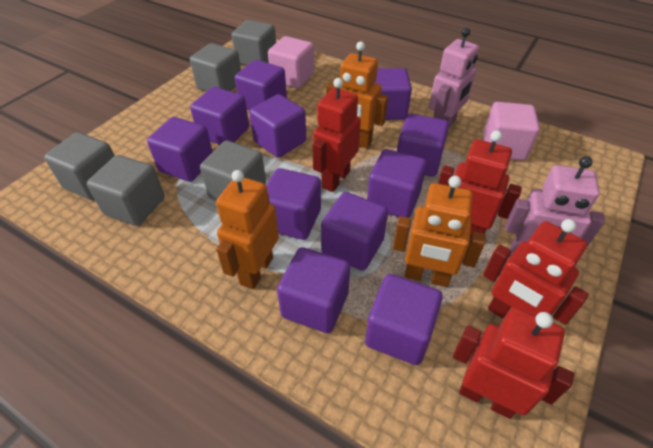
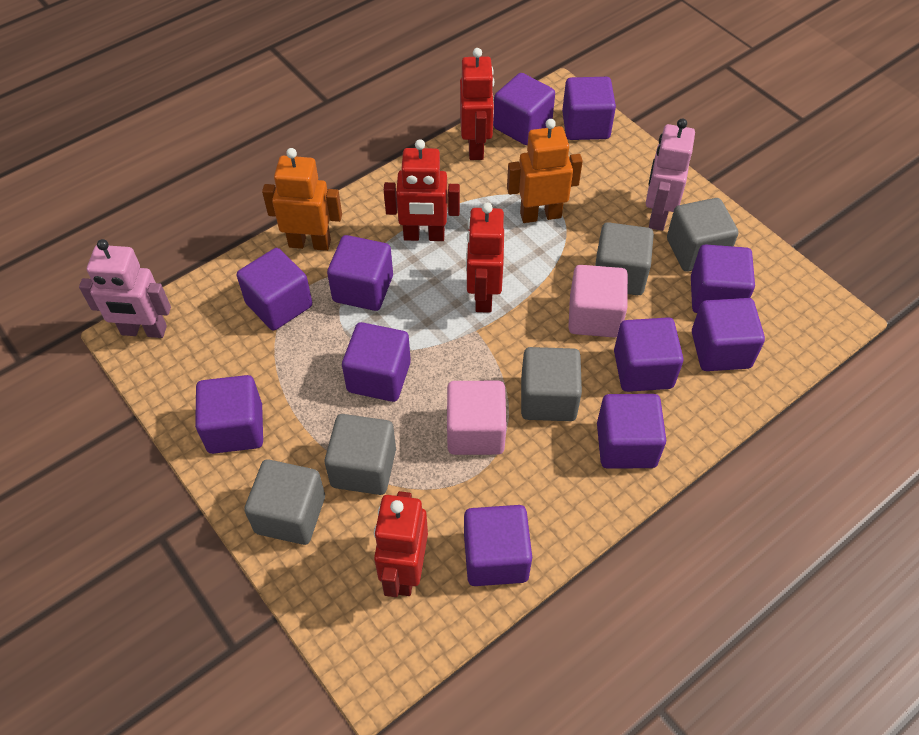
orange robot: 3 -> 2

